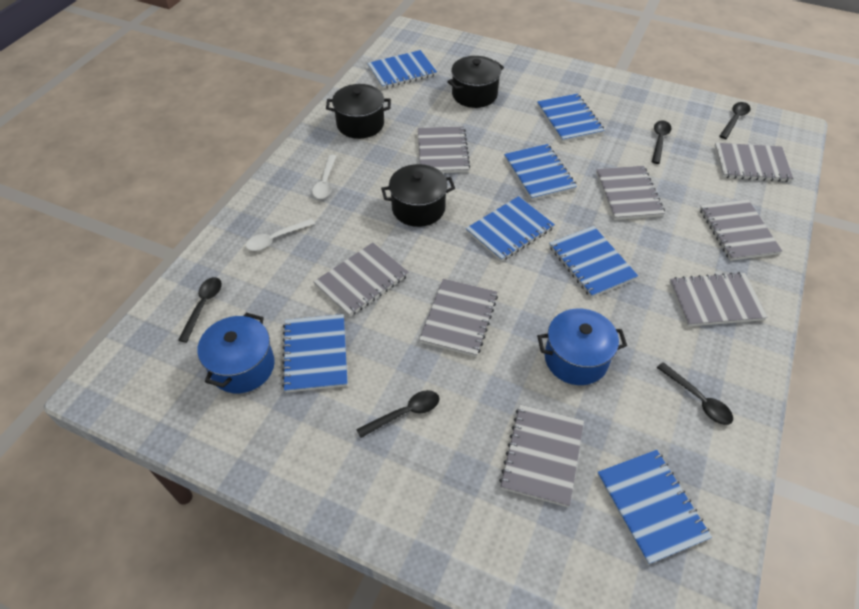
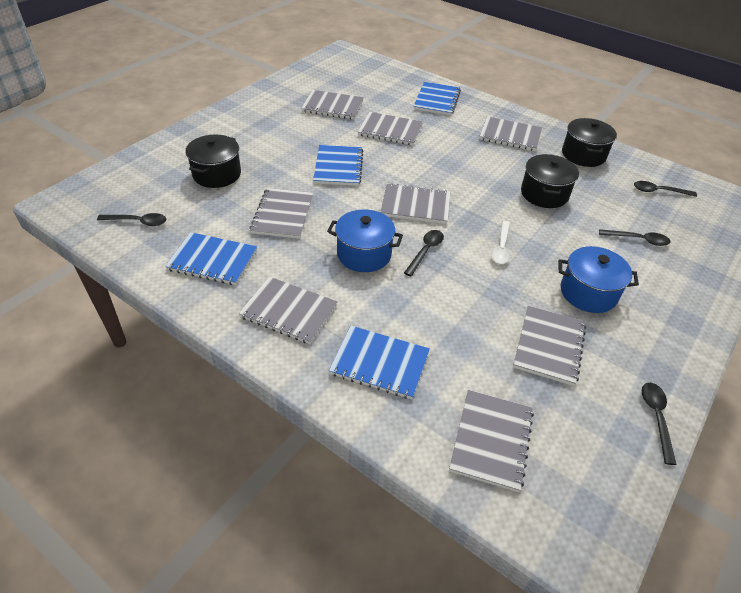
blue notebook: 7 -> 4
white spoon: 2 -> 1

